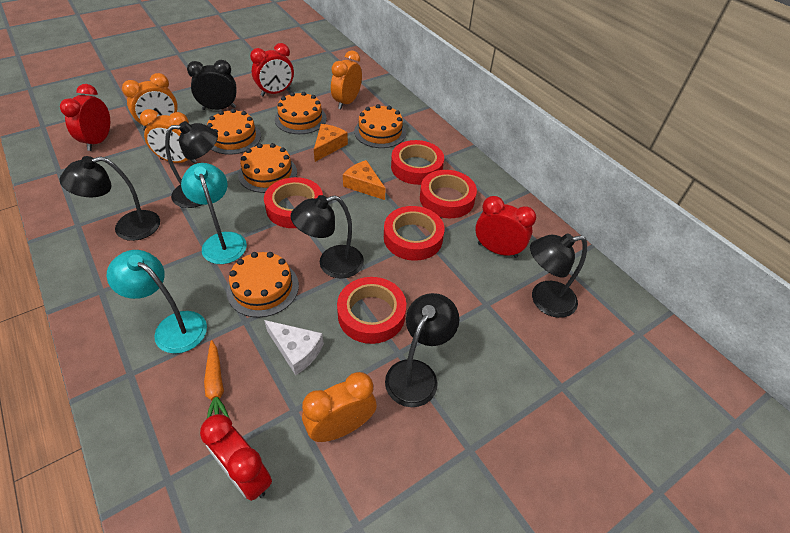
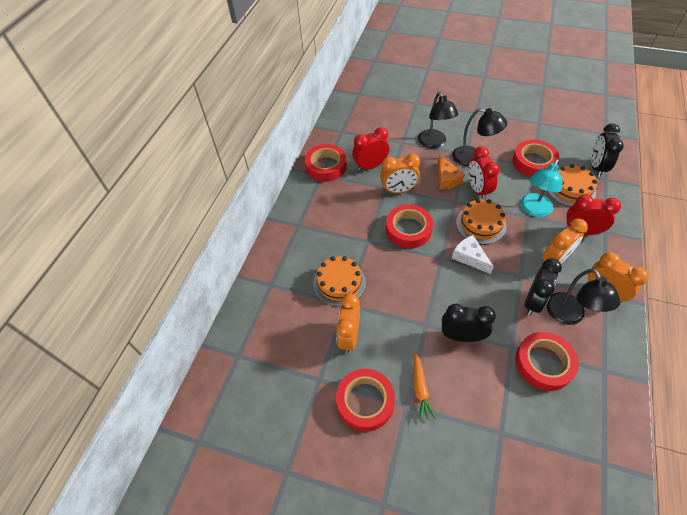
black clock: 1 -> 3
black lamp: 5 -> 3
orange cake: 5 -> 3
orange cheese: 2 -> 1
red clock: 4 -> 3
turquoise lamp: 2 -> 1

